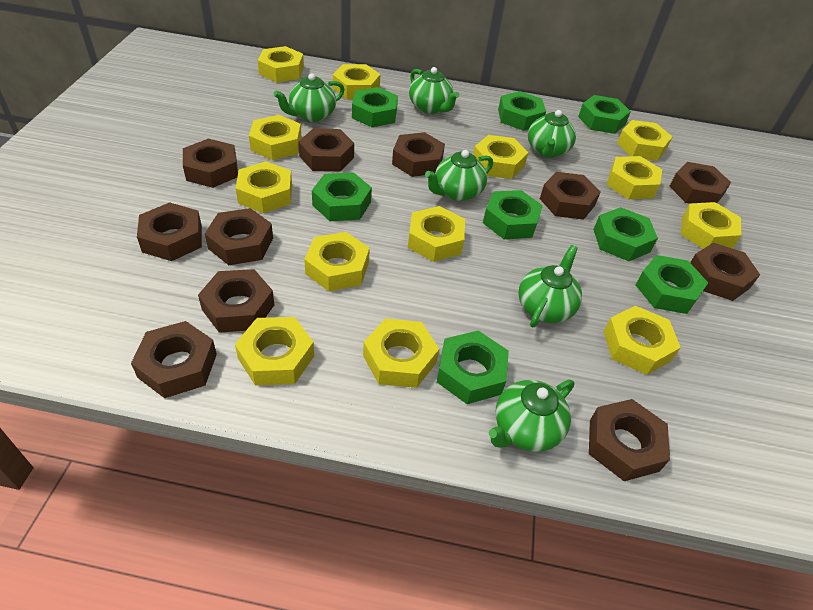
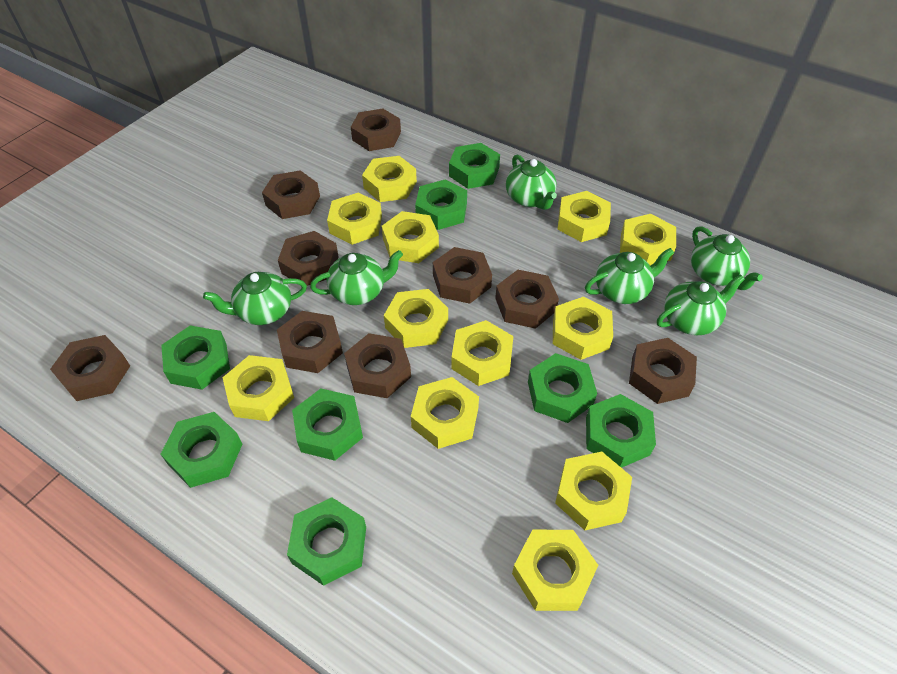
brown nut: 11 -> 9
yellow nut: 13 -> 12

